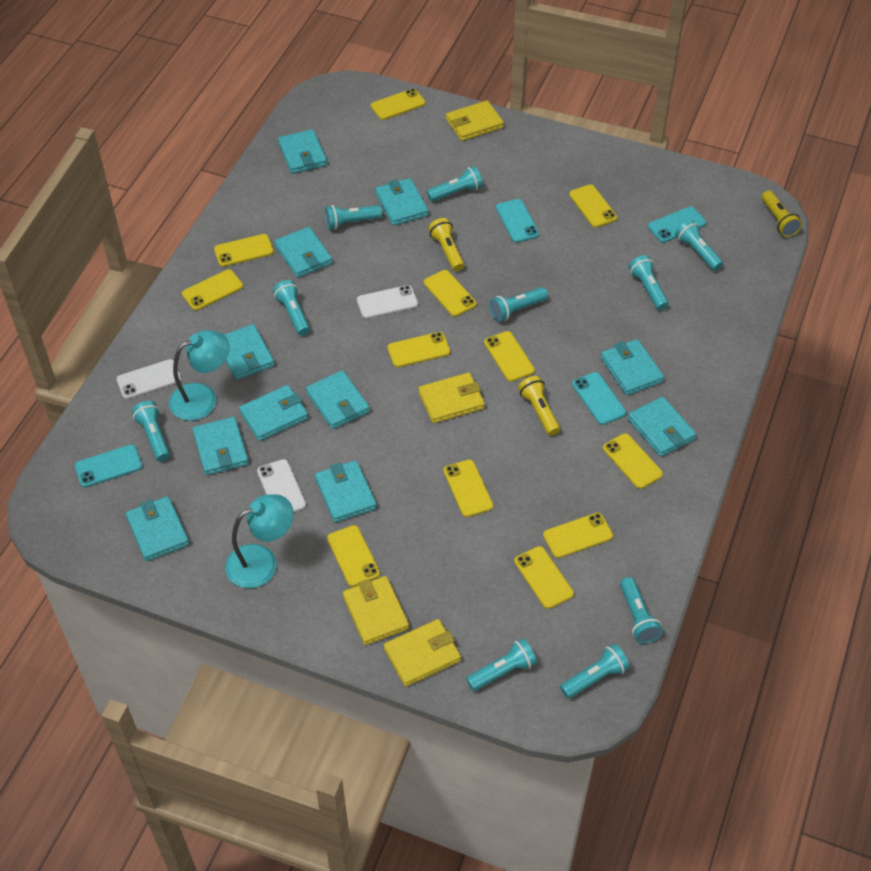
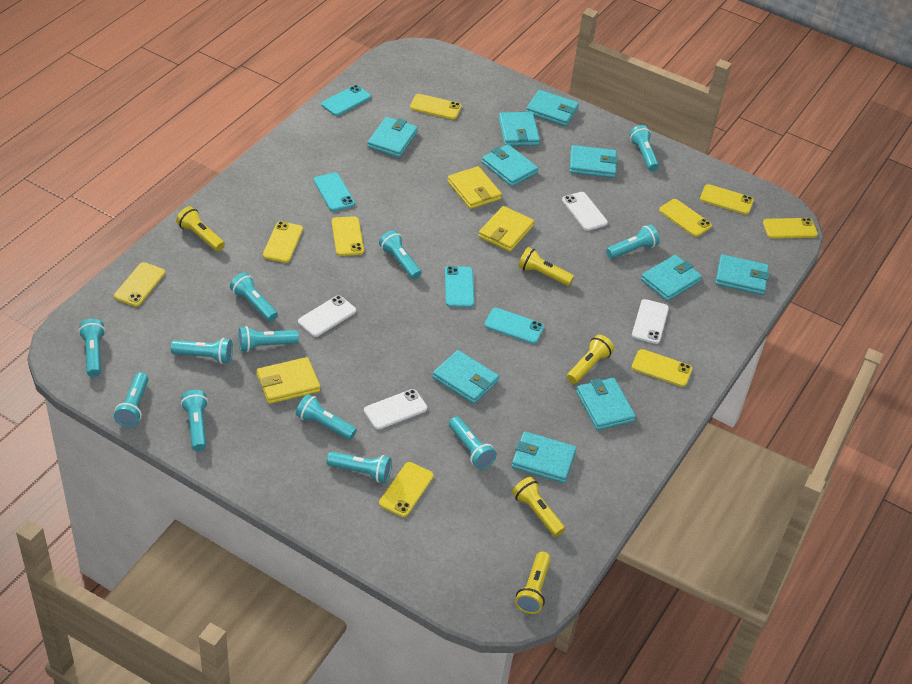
turquoise flashlight: 10 -> 12
turquoise lamp: 2 -> 0
turquoise wallet: 11 -> 10
white phone: 3 -> 4
yellow flashlight: 3 -> 5
yellow phone: 12 -> 9
yellow wallet: 4 -> 3

